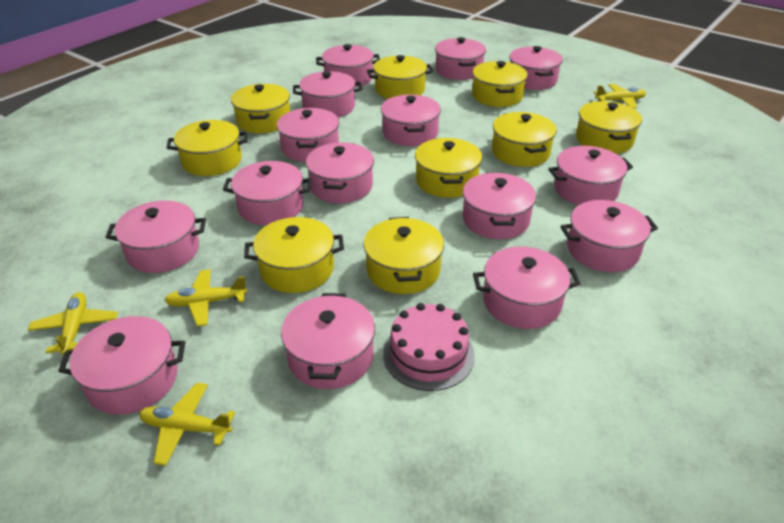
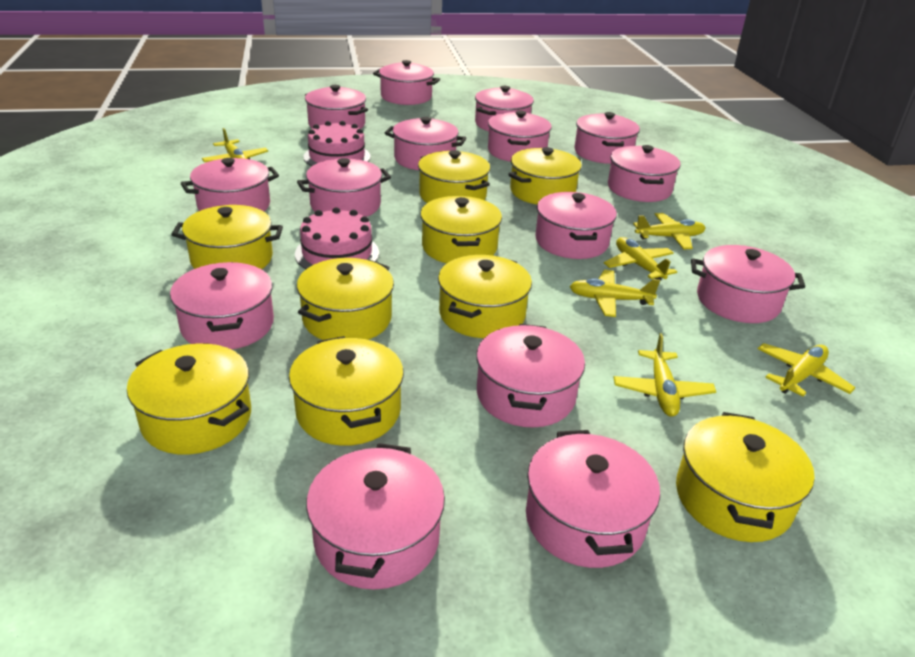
pink cake: 1 -> 2
yellow plane: 4 -> 6

